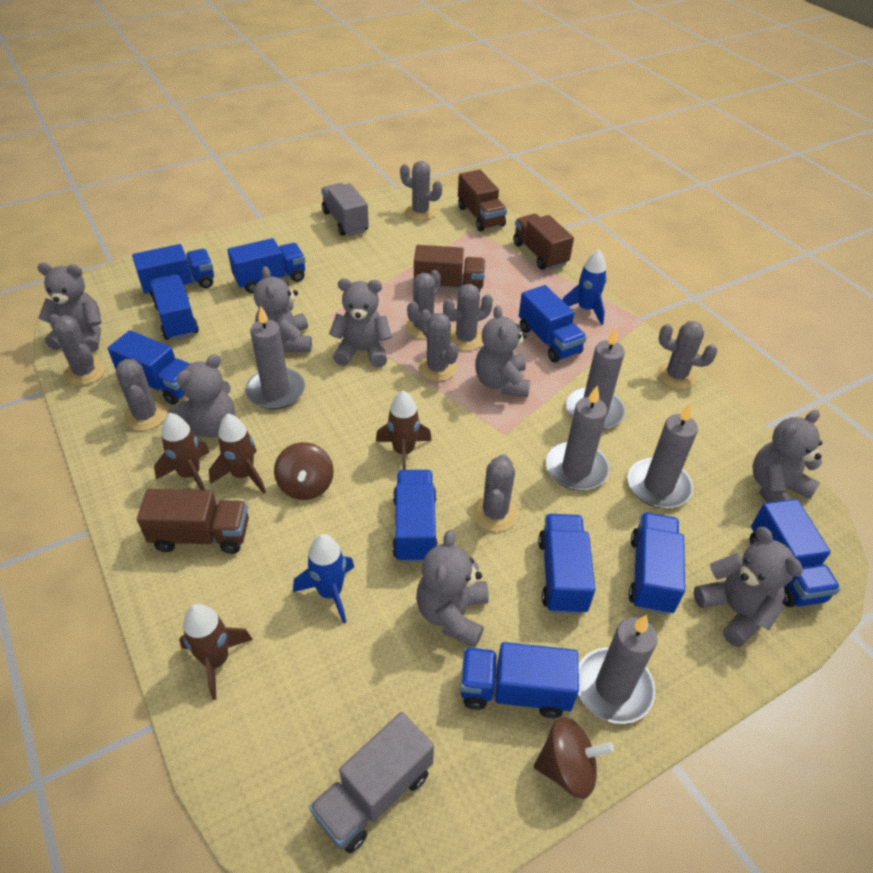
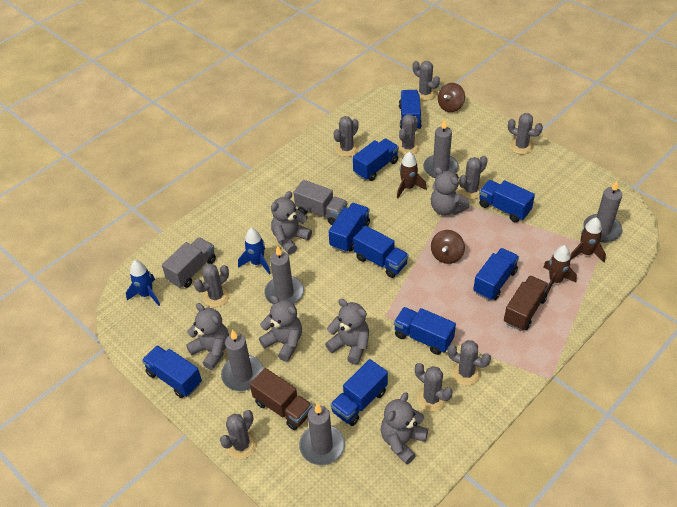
blue truck: 10 -> 9
brown rocket: 4 -> 3
brown truck: 4 -> 2
grey cactus: 8 -> 9
grey teddy bear: 8 -> 6

